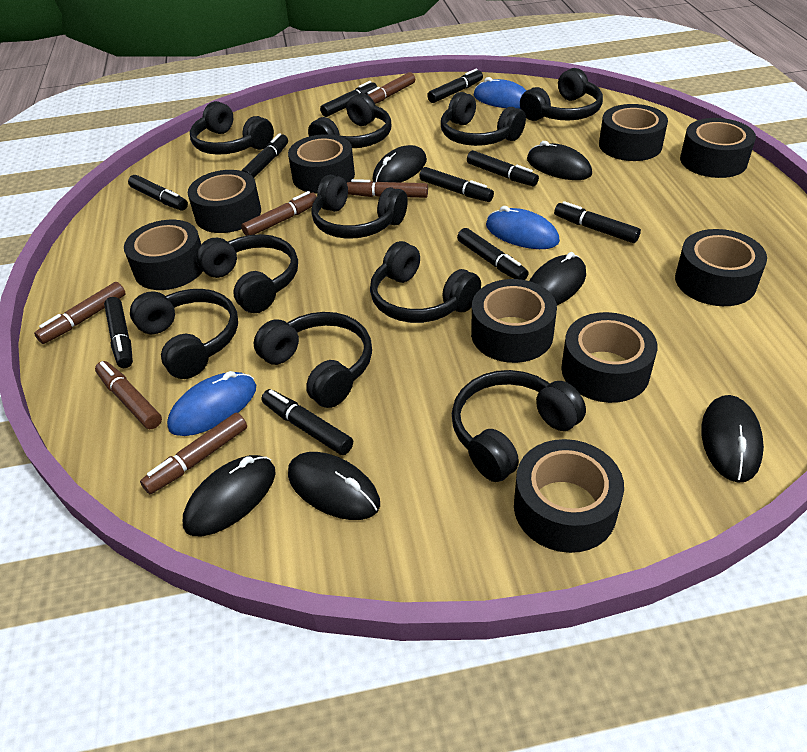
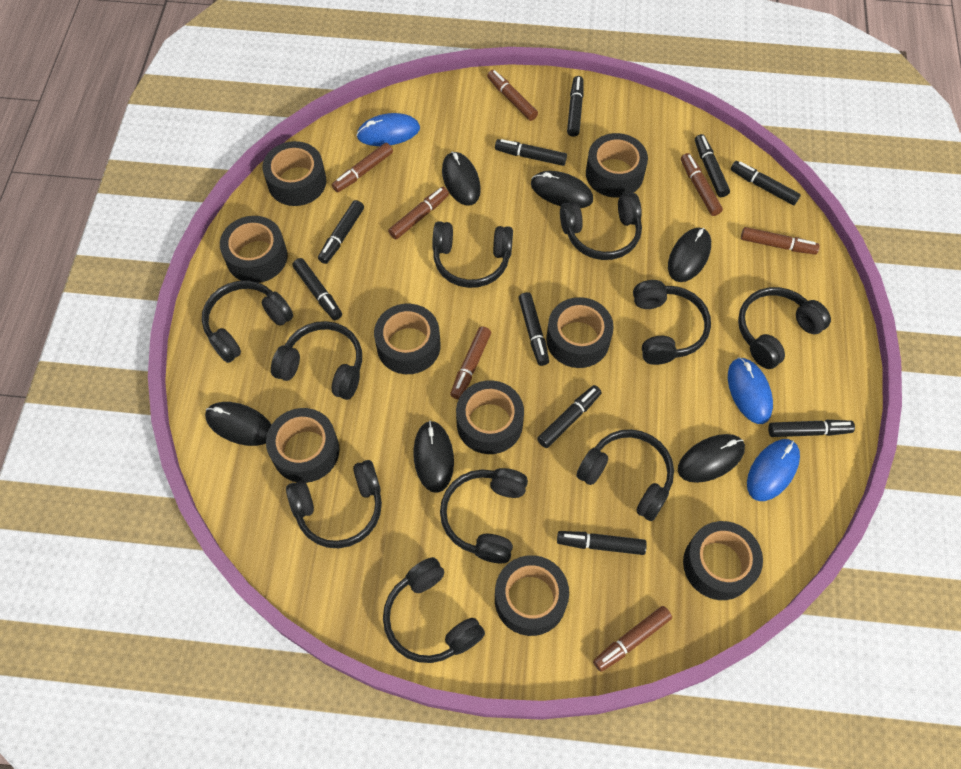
brown marker: 6 -> 7

